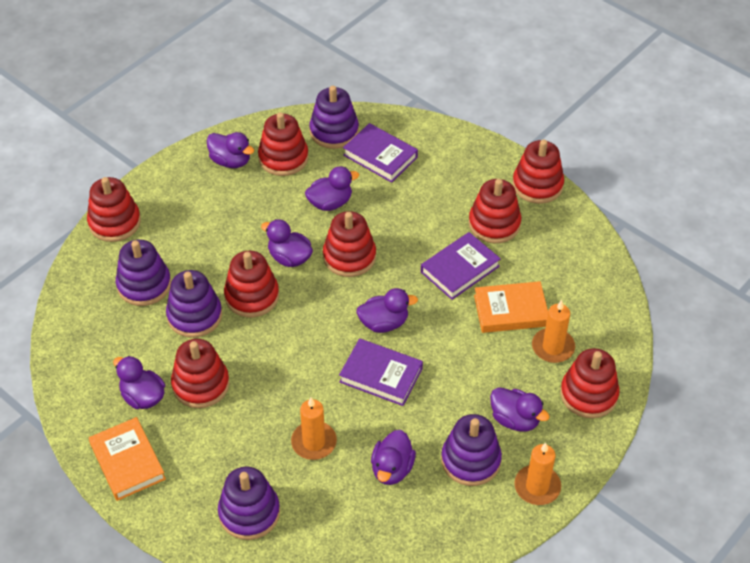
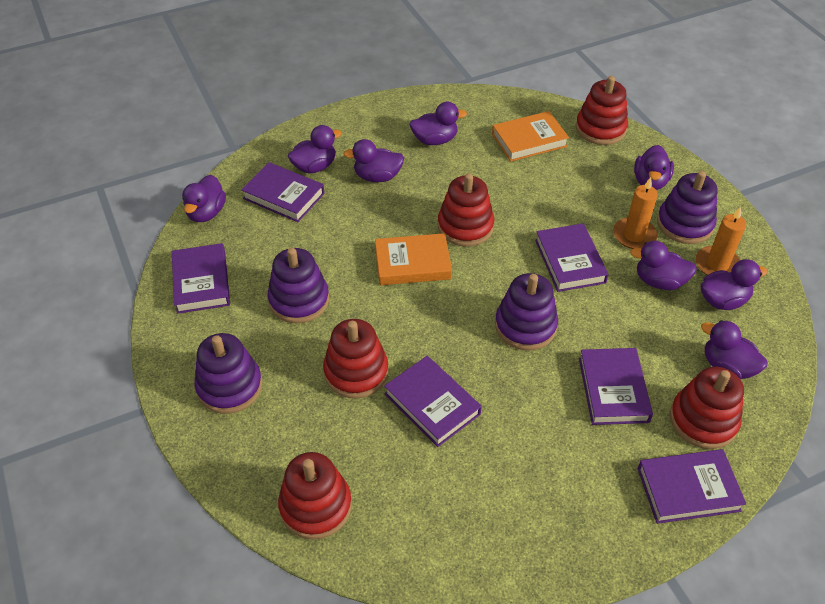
orange candle: 3 -> 2
purple book: 3 -> 6
purple duck: 7 -> 8
purple stacking toy: 5 -> 4
red stacking toy: 8 -> 5

